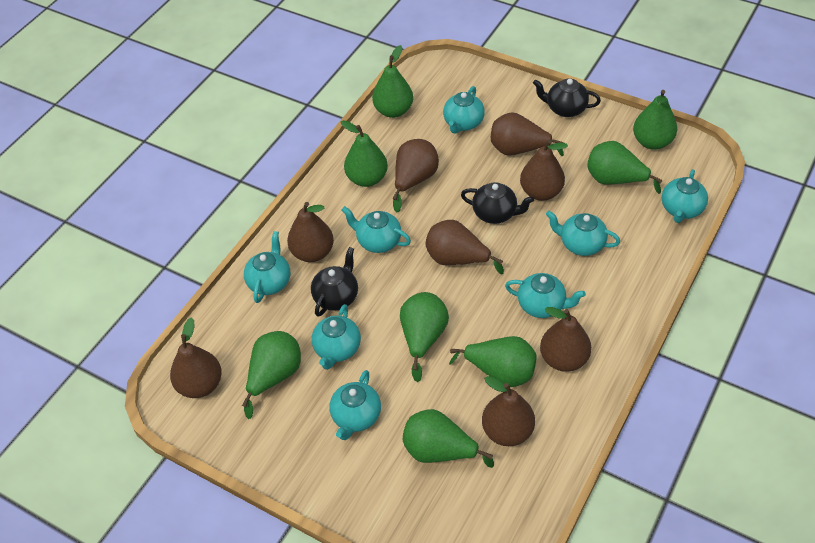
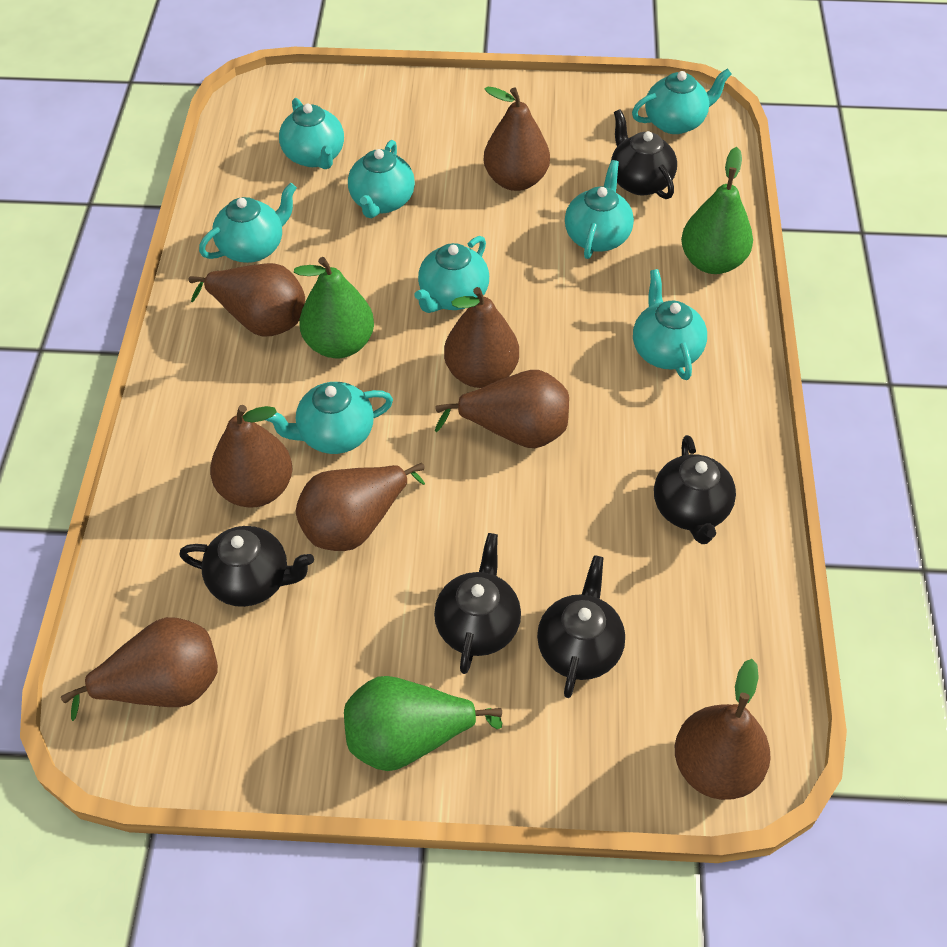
black teapot: 3 -> 5
green pear: 8 -> 3

